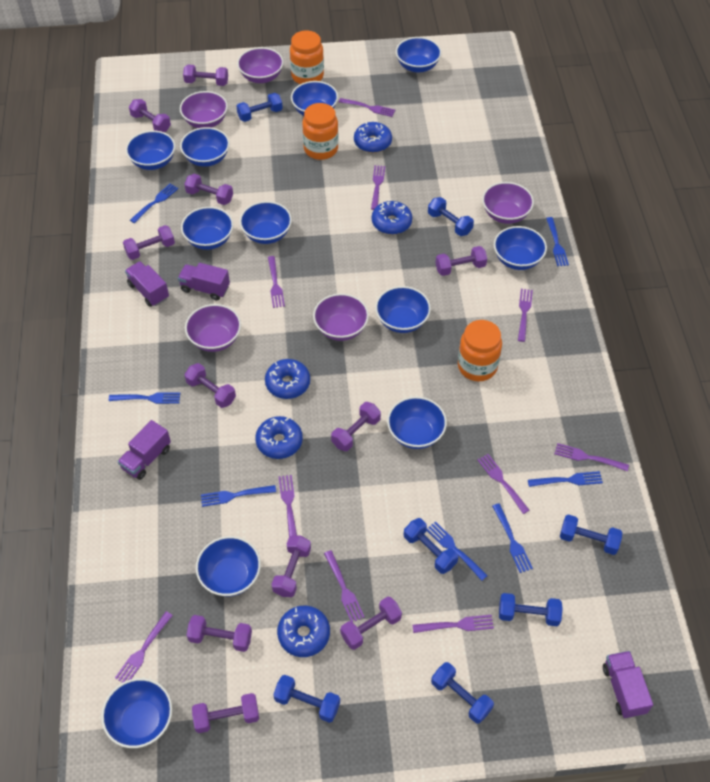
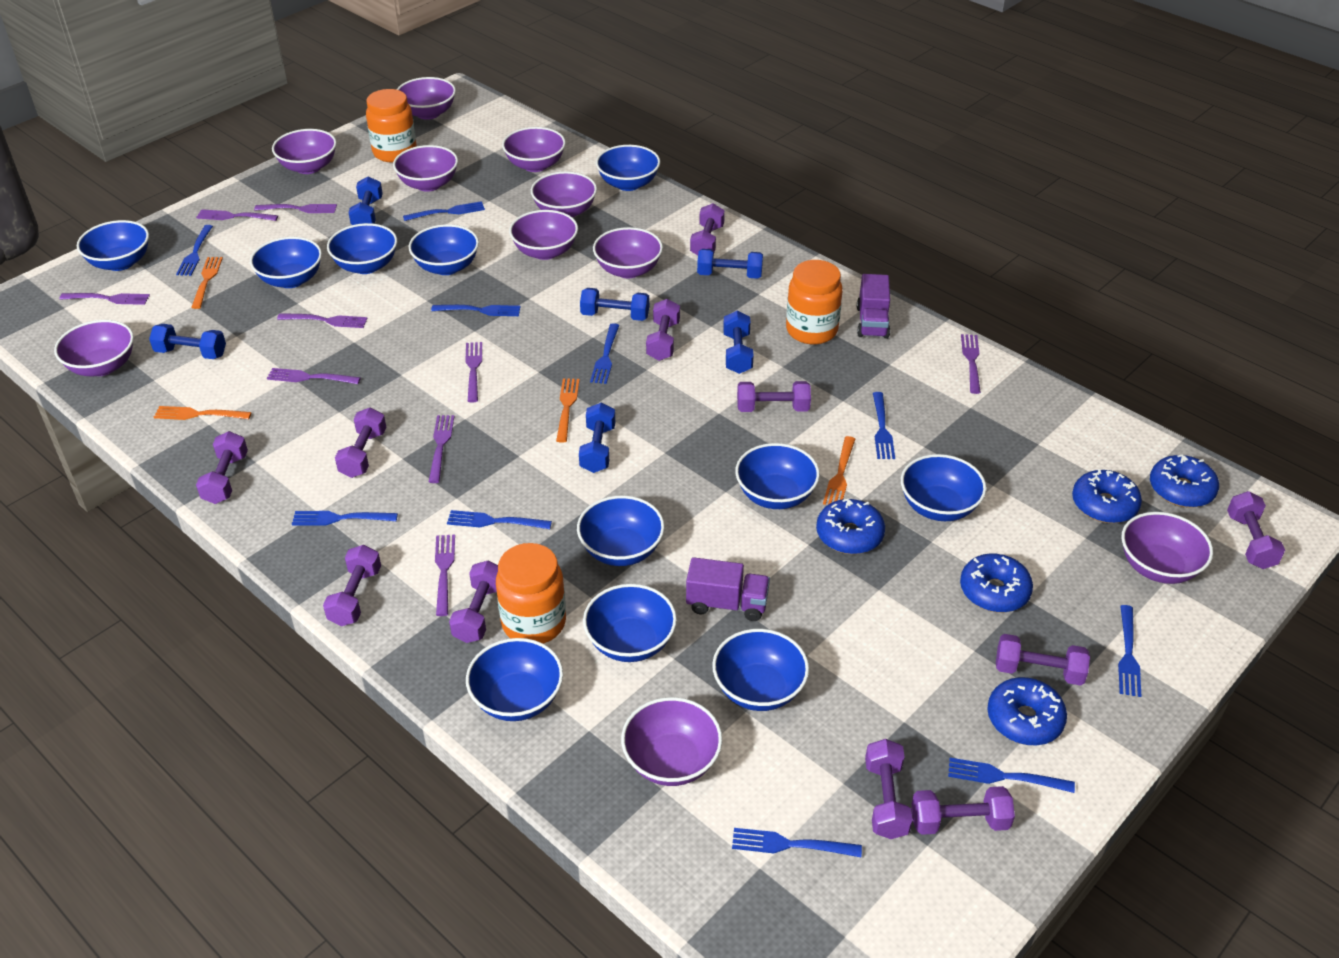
blue dumbbell: 7 -> 6
blue fork: 7 -> 10
orange fork: 0 -> 4
purple bowl: 5 -> 10
purple fork: 10 -> 9
purple truck: 4 -> 2

